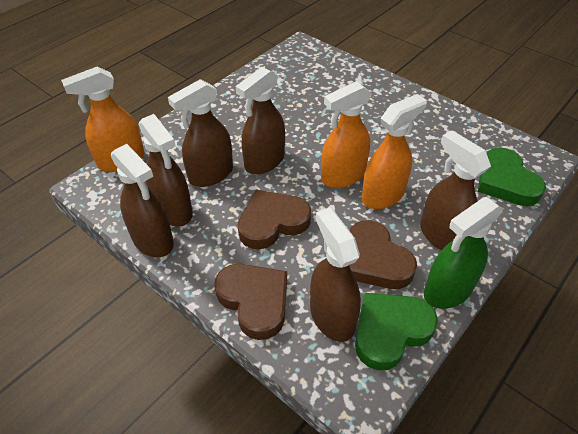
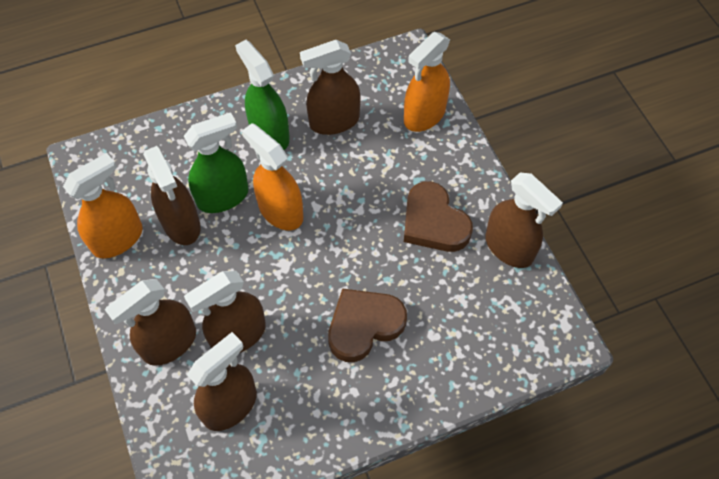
brown heart: 3 -> 2
green heart: 2 -> 0
green spray bottle: 1 -> 2

